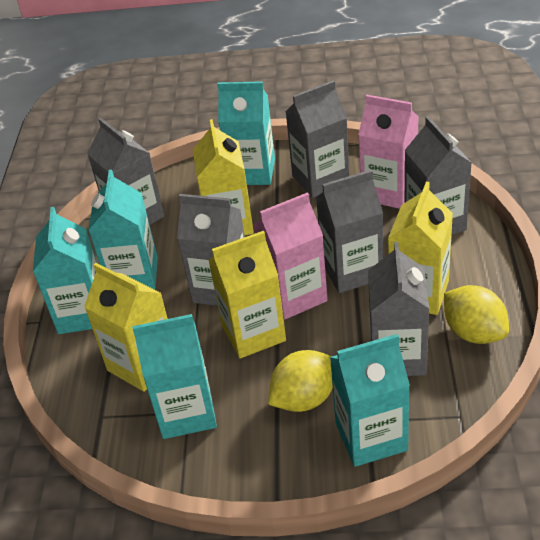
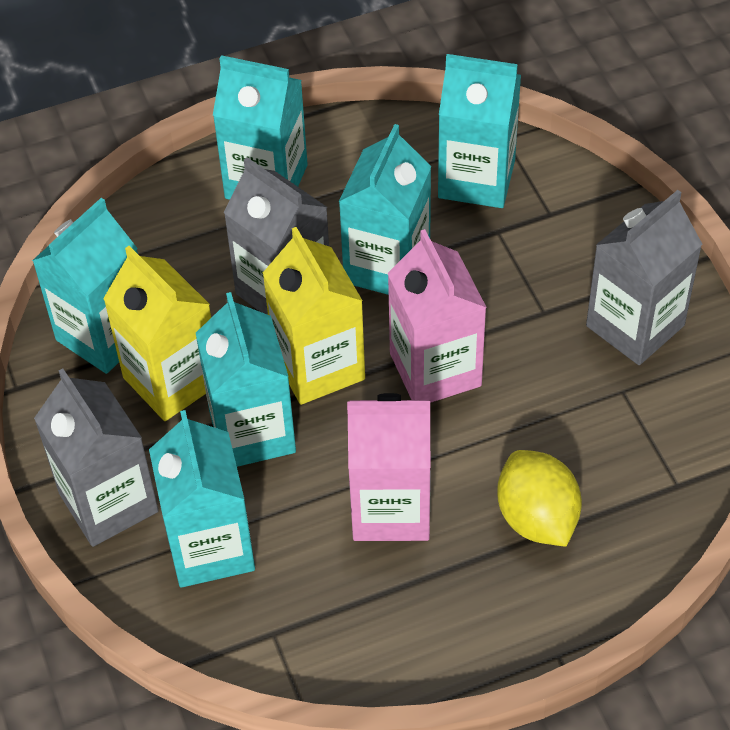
grey carton: 6 -> 3
turquoise carton: 5 -> 6
yellow carton: 4 -> 2
yellow lemon: 2 -> 1

